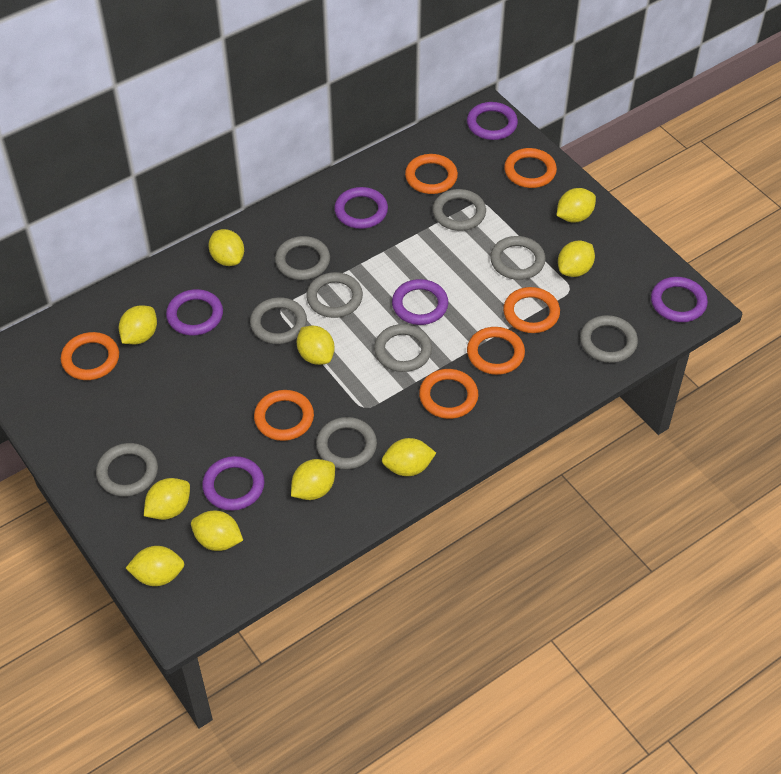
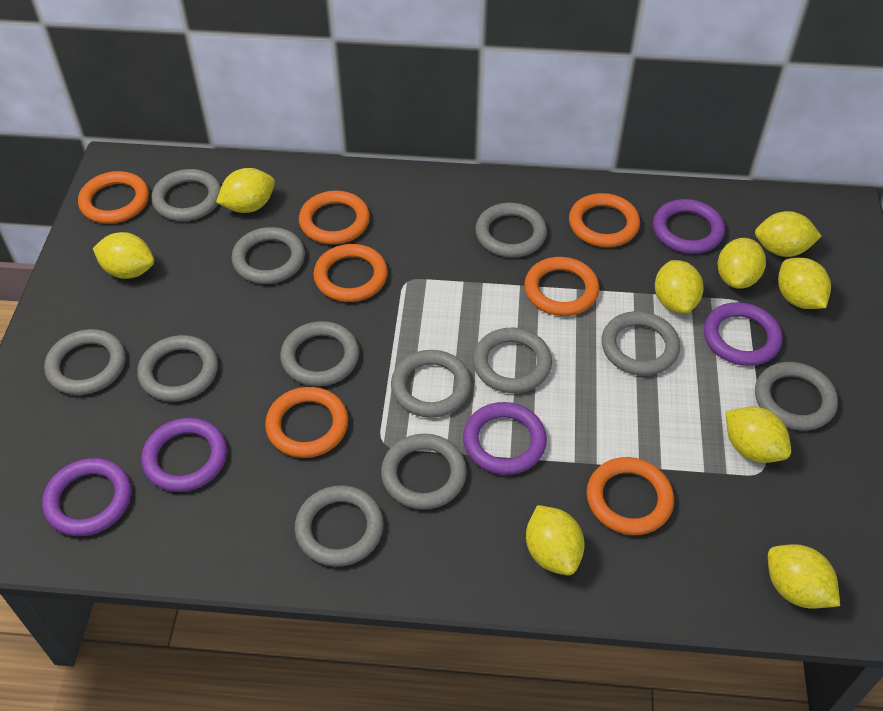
grey ring: 9 -> 12
purple ring: 6 -> 5
yellow lemon: 10 -> 9

